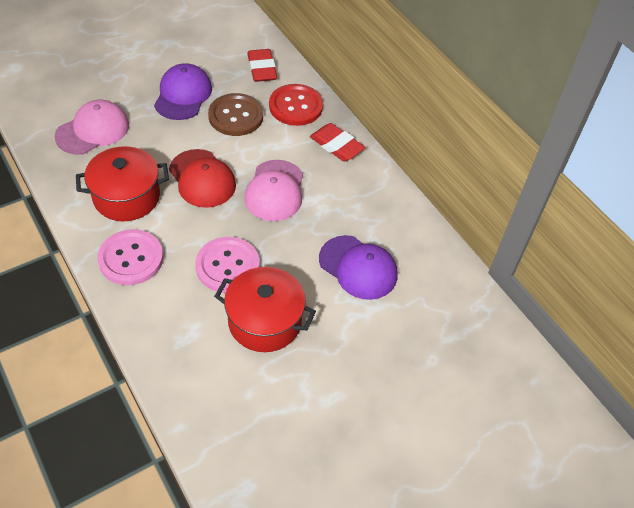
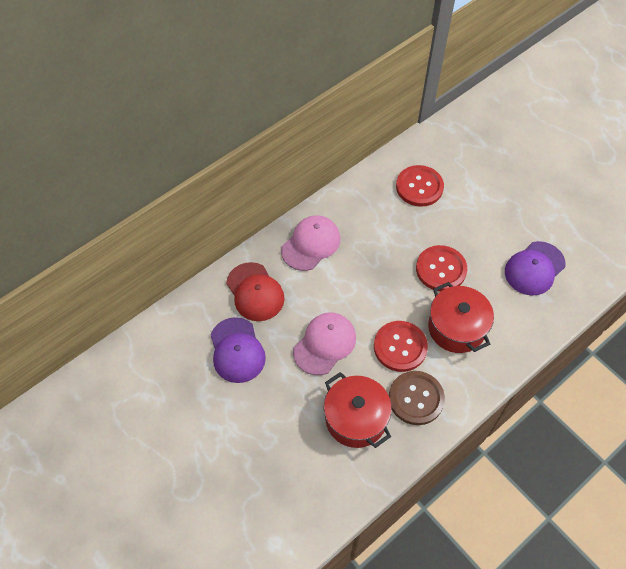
pink button: 2 -> 0
red button: 1 -> 3
red eraser: 2 -> 0

